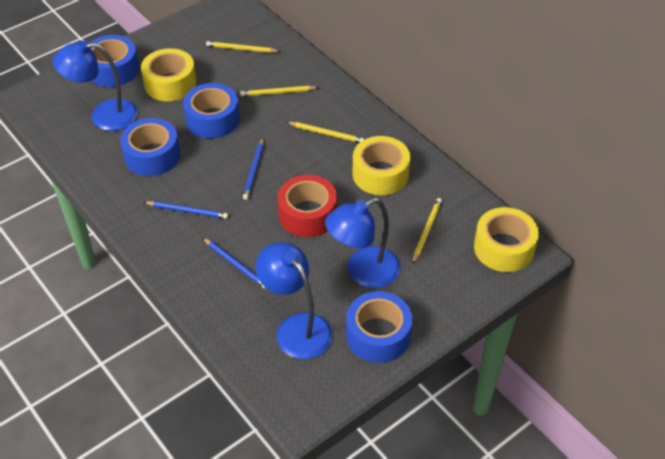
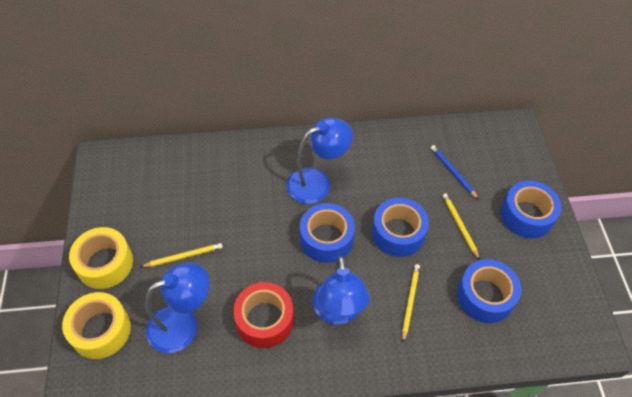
blue pencil: 3 -> 1
yellow pencil: 4 -> 3
yellow tape: 3 -> 2

